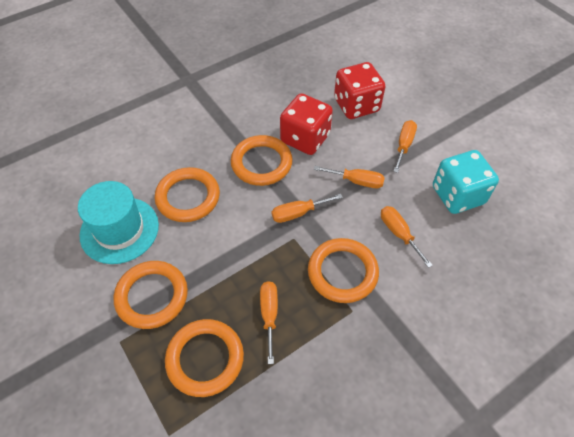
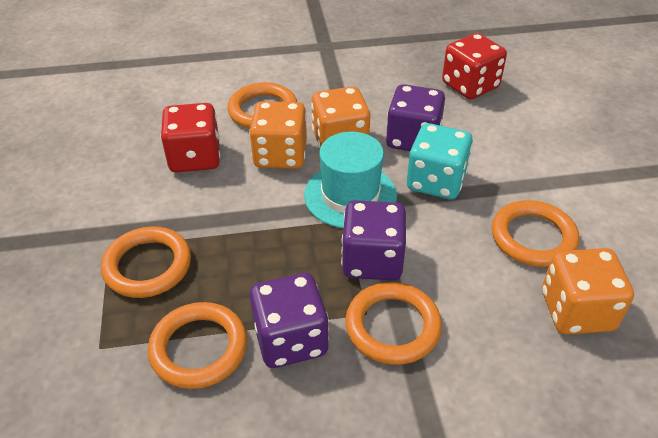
orange dice: 0 -> 3
orange screwdriver: 5 -> 0
purple dice: 0 -> 3

